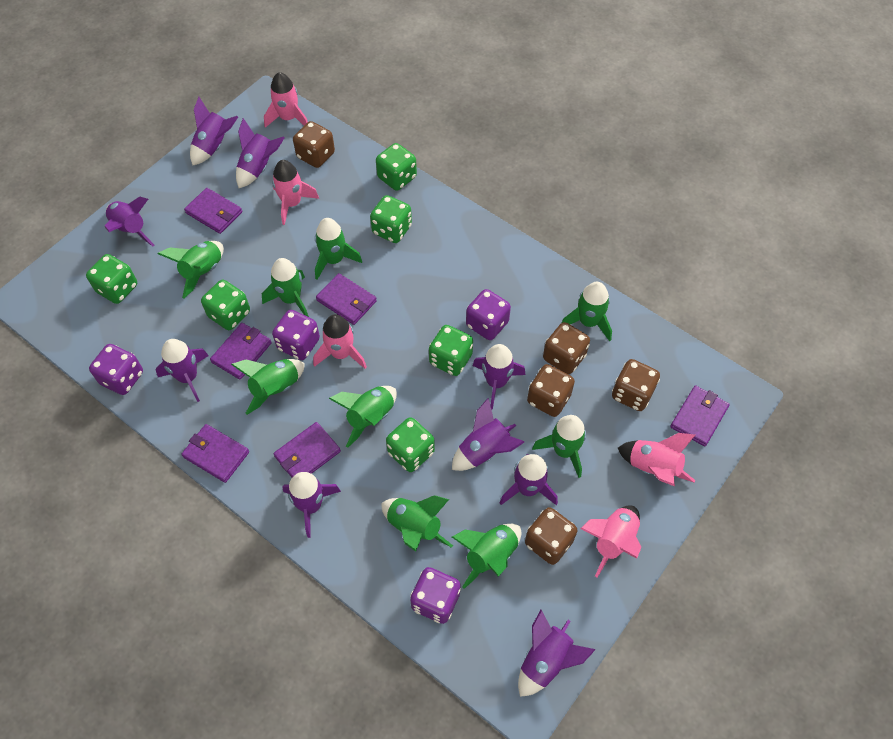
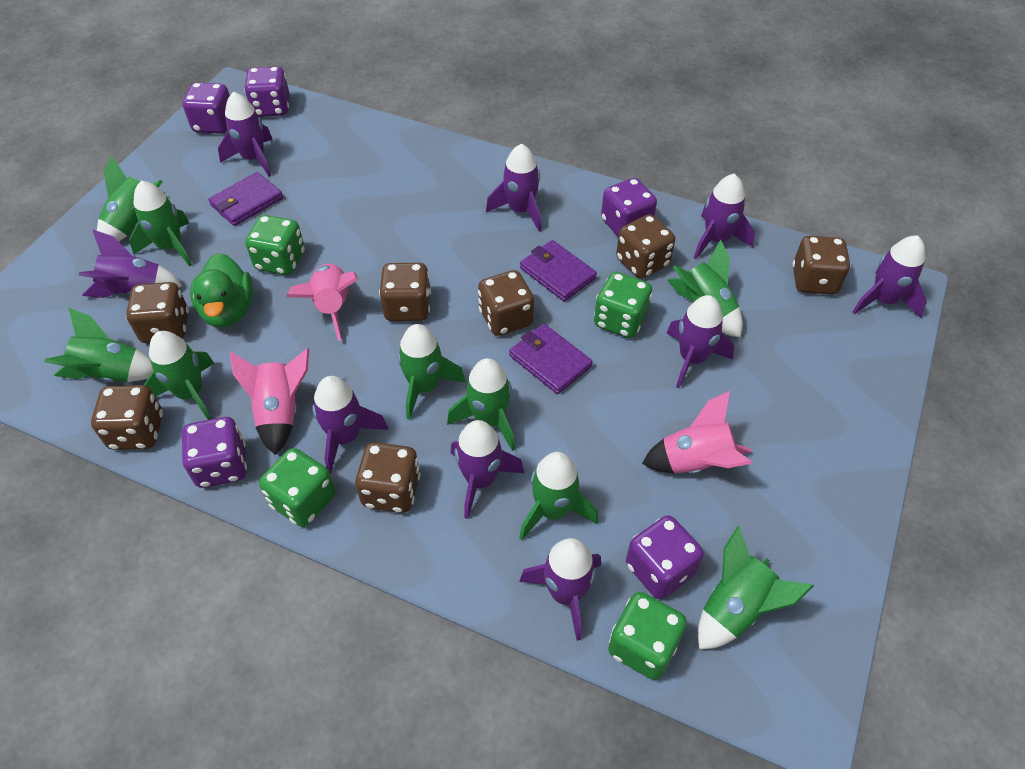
brown dice: 5 -> 7
green dice: 6 -> 4
green duck: 0 -> 1
pink rocket: 5 -> 3
purple dice: 4 -> 5
purple wallet: 6 -> 3

